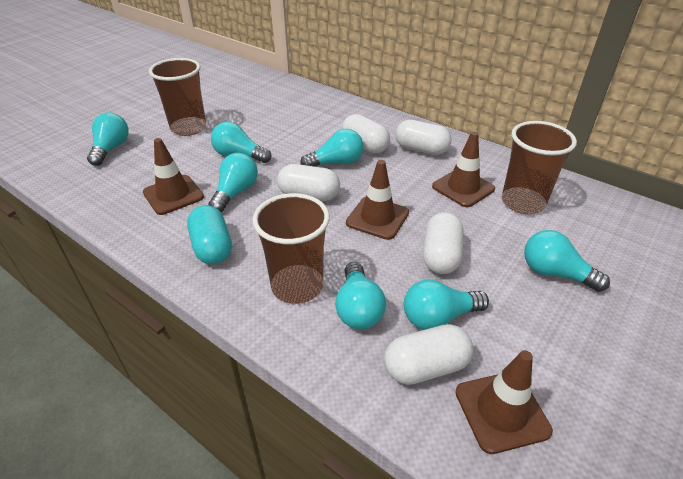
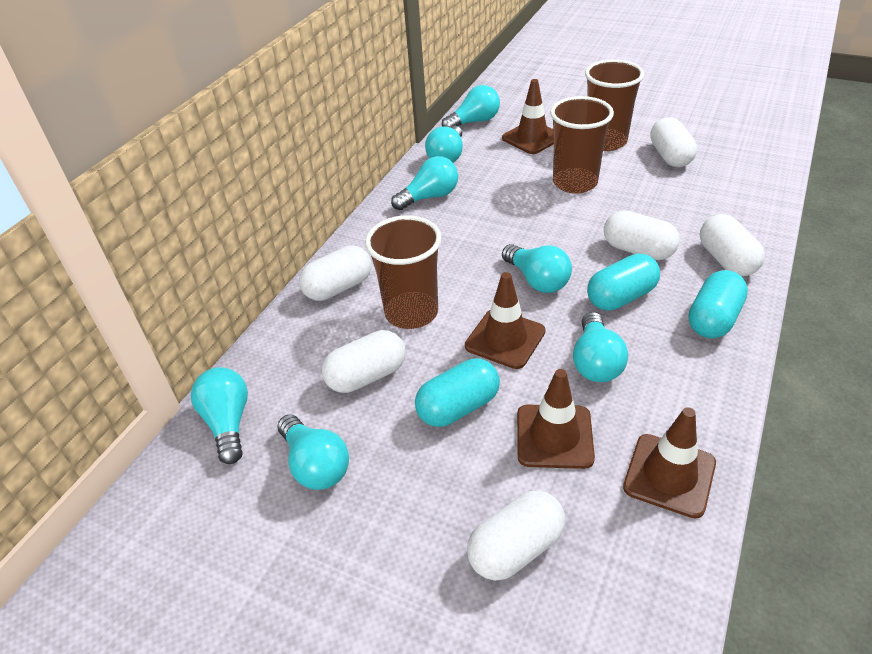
turquoise capsule: 1 -> 3
white capsule: 5 -> 6

